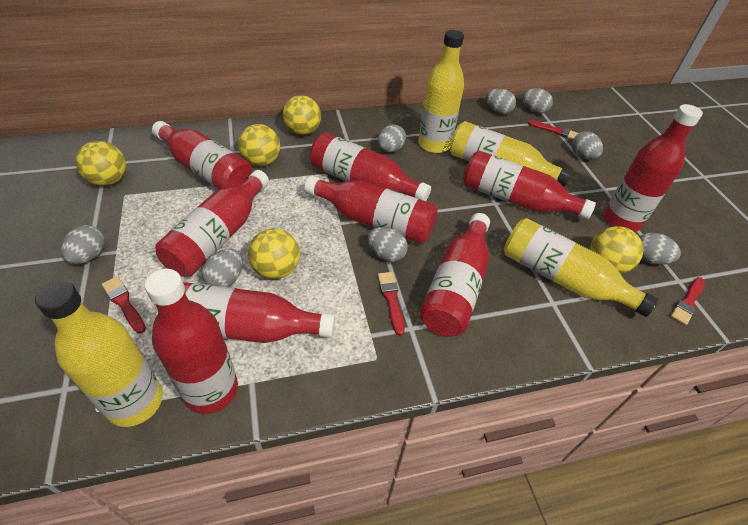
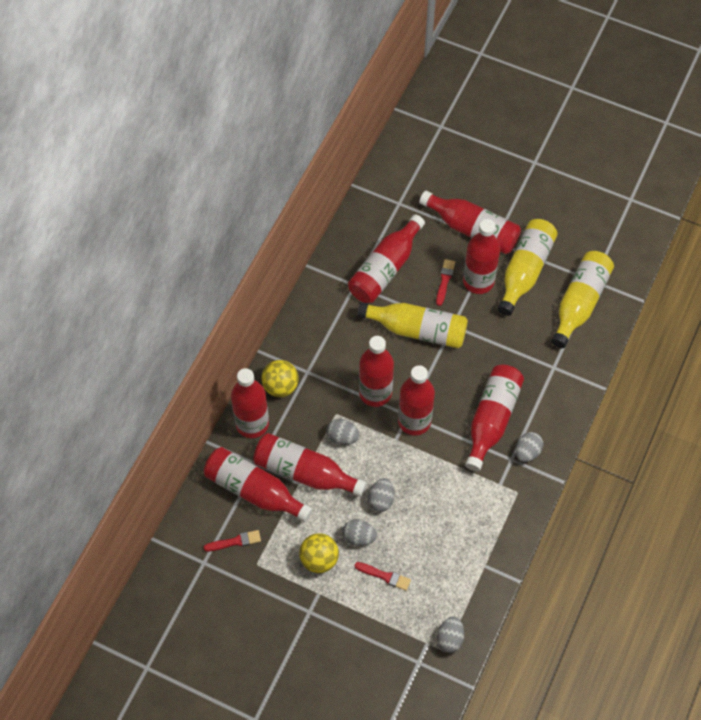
grey egg: 8 -> 5
red brush: 4 -> 3
yellow ball: 5 -> 2
yellow bottle: 4 -> 3

